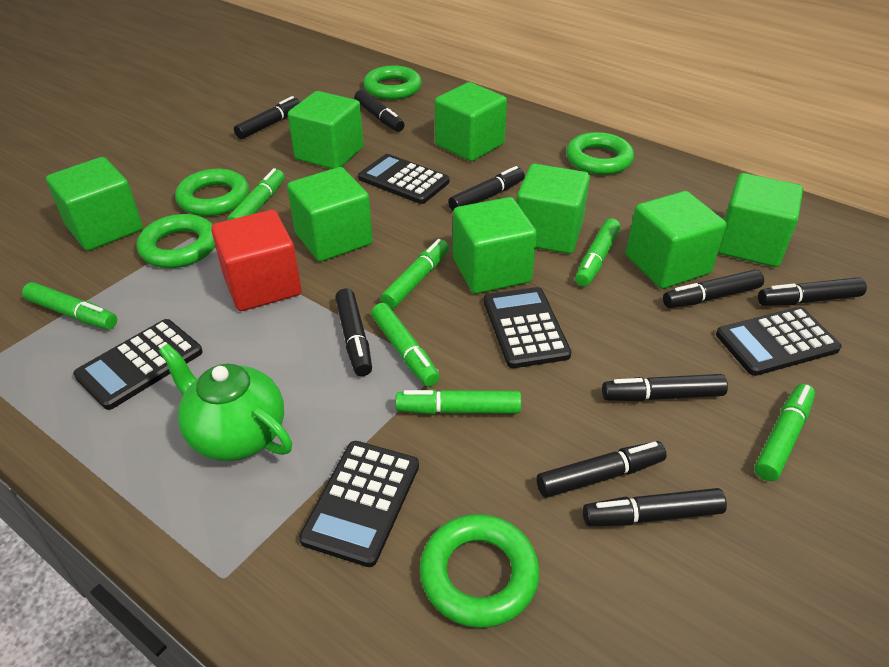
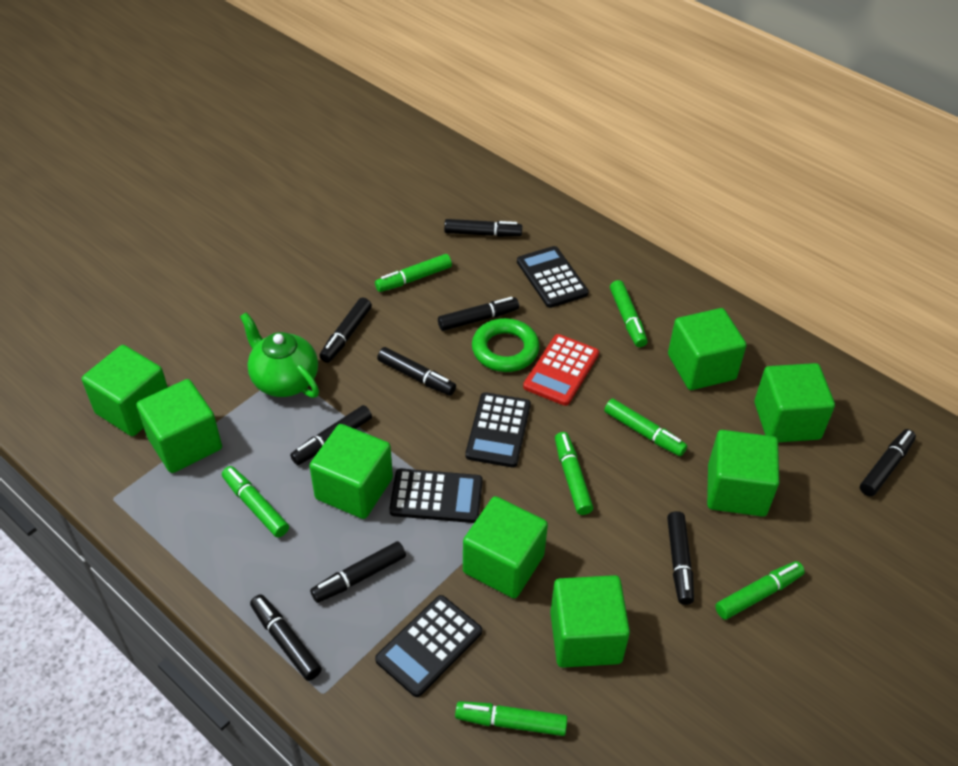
black calculator: 5 -> 4
green ring: 5 -> 1
red calculator: 0 -> 1
red cube: 1 -> 0

